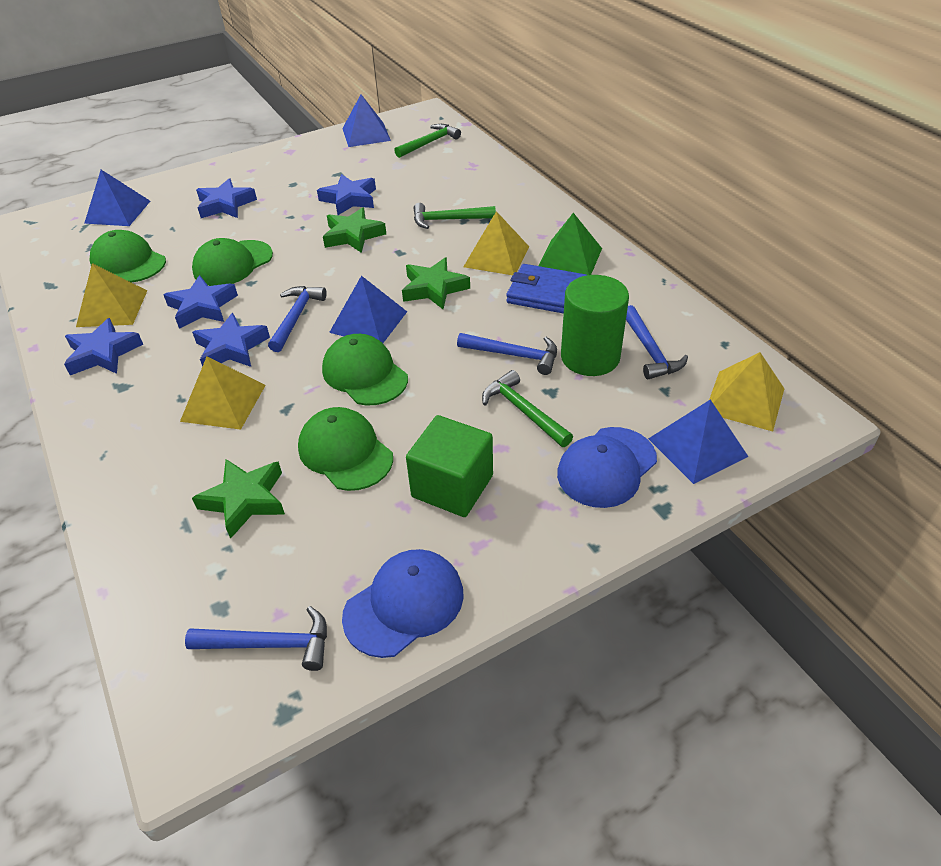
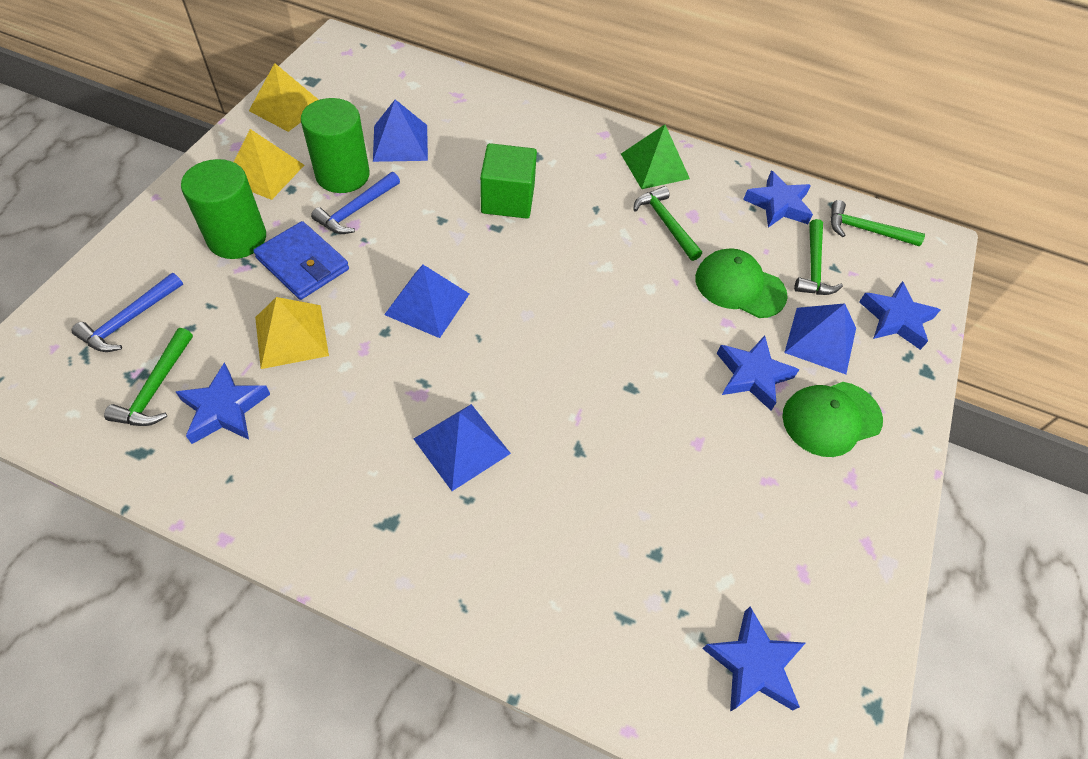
blue cap: 2 -> 0
blue hammer: 4 -> 2
green cap: 4 -> 2
green cylinder: 1 -> 2
green hammer: 3 -> 4
green star: 3 -> 0
yellow pyramid: 4 -> 3

